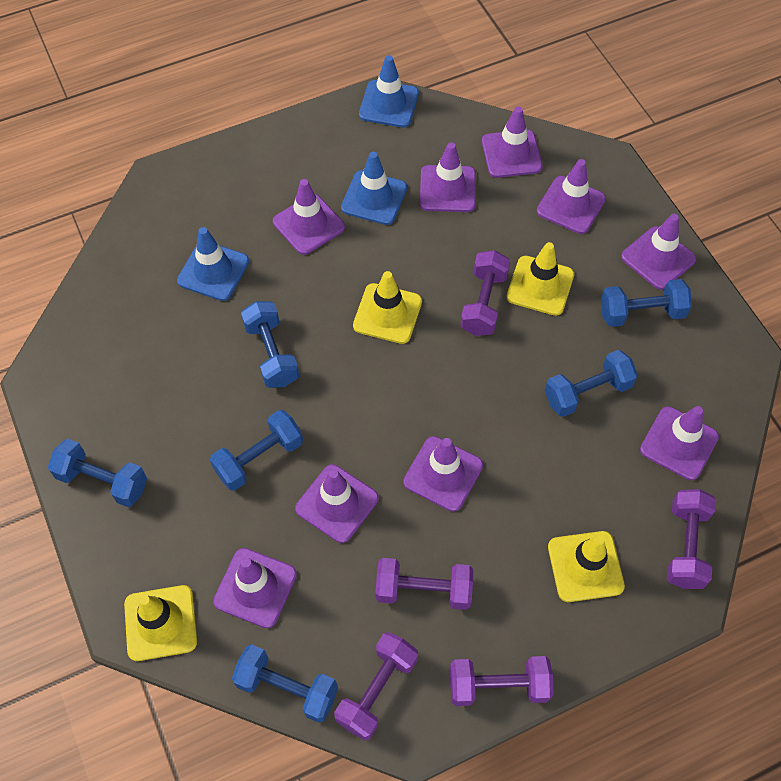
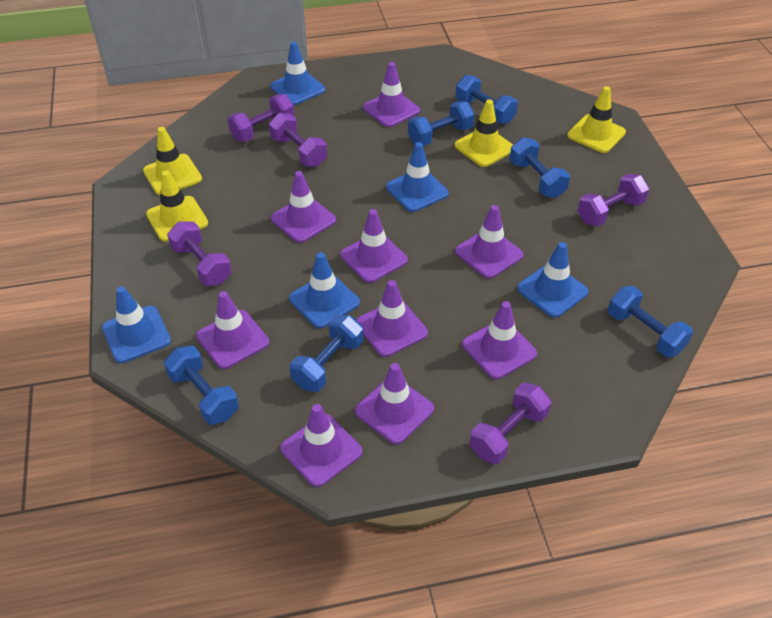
blue traffic cone: 3 -> 5

